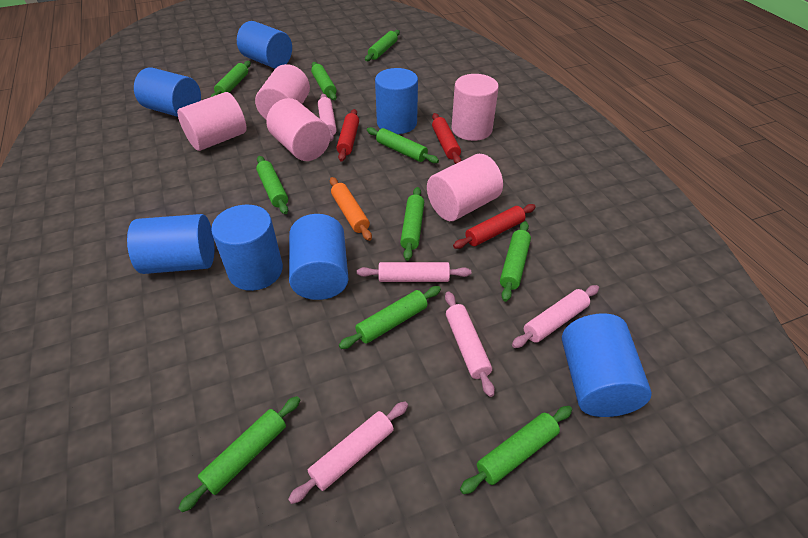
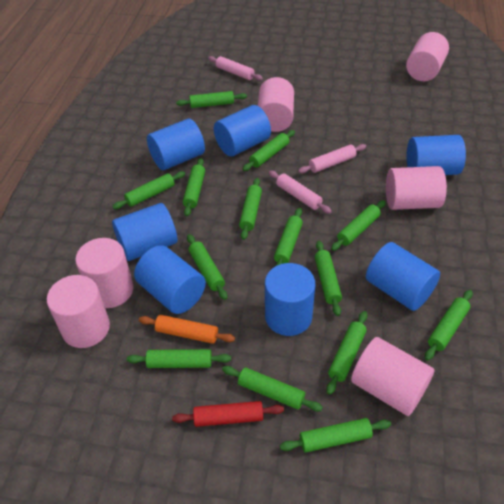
green rolling pin: 10 -> 14
pink cylinder: 5 -> 6
pink rolling pin: 5 -> 3
red rolling pin: 3 -> 1

